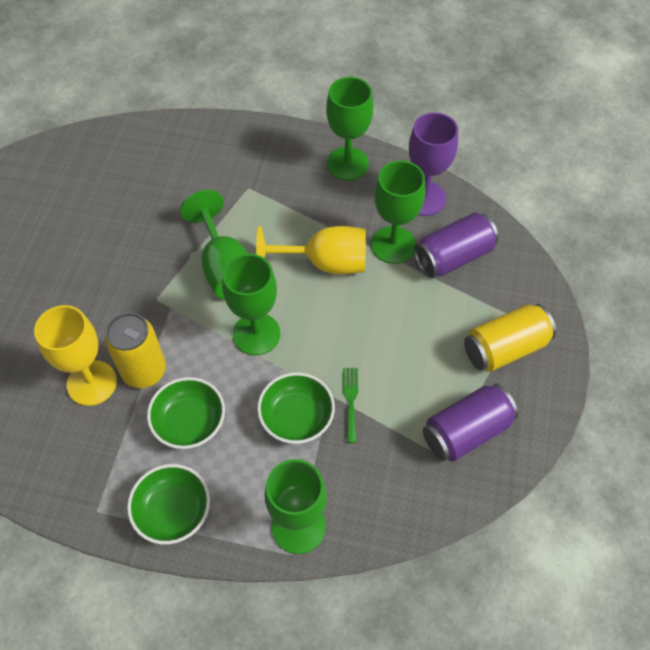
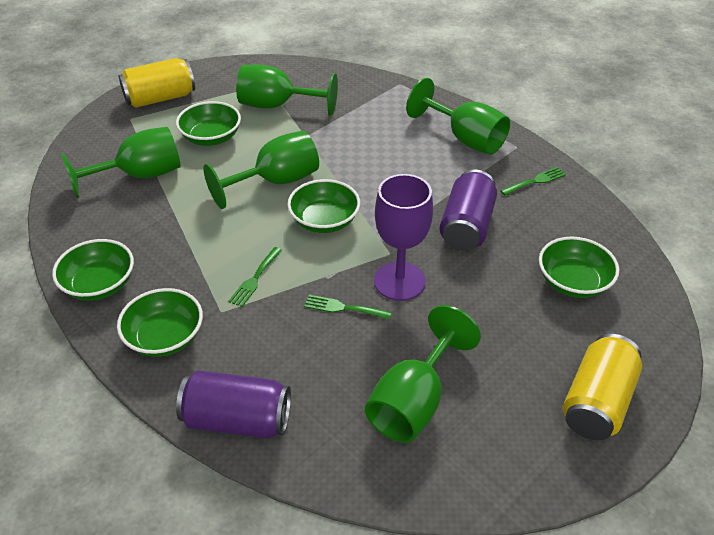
green bowl: 3 -> 5
green fork: 1 -> 3
yellow goblet: 2 -> 0

